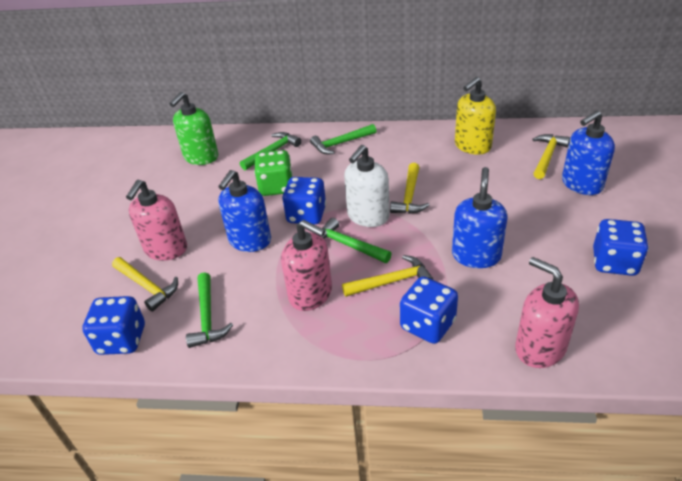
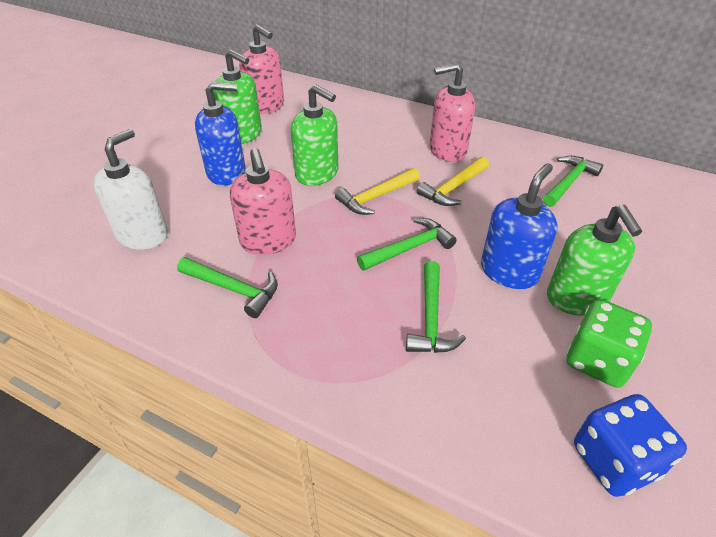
blue dice: 4 -> 1
blue soap dispenser: 3 -> 2
green soap dispenser: 1 -> 3
yellow hammer: 4 -> 2
yellow soap dispenser: 1 -> 0

